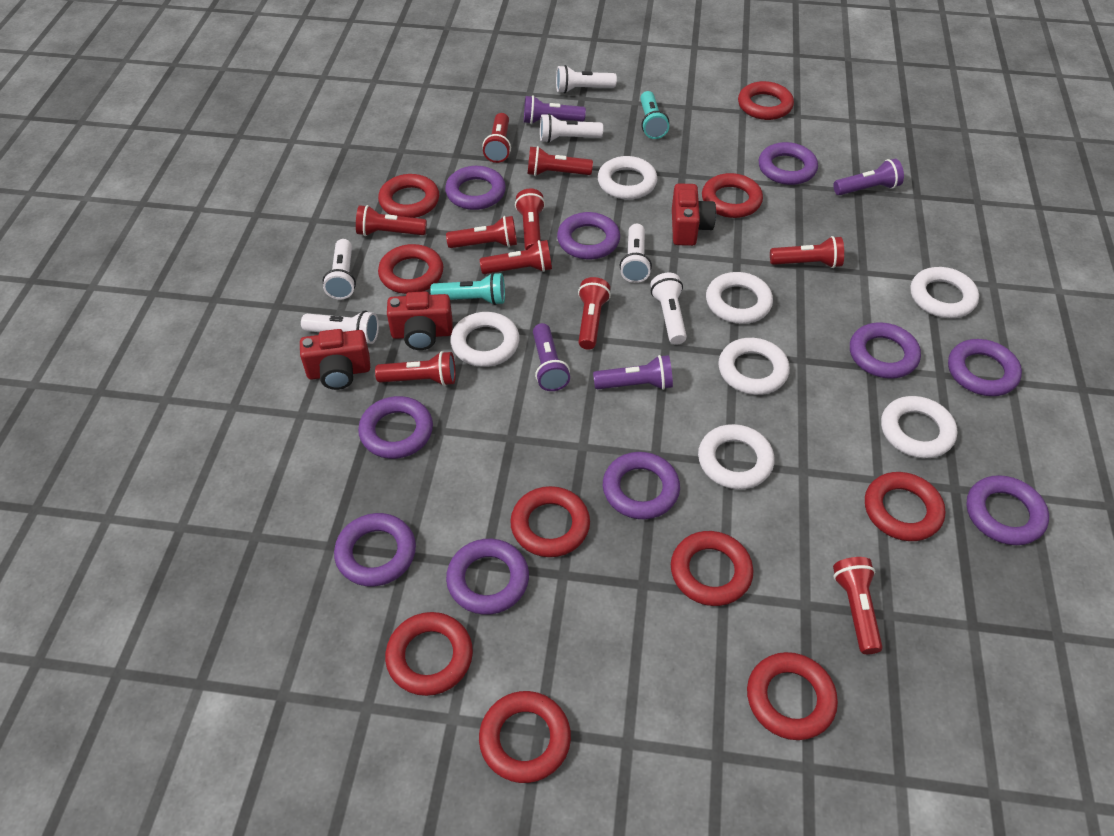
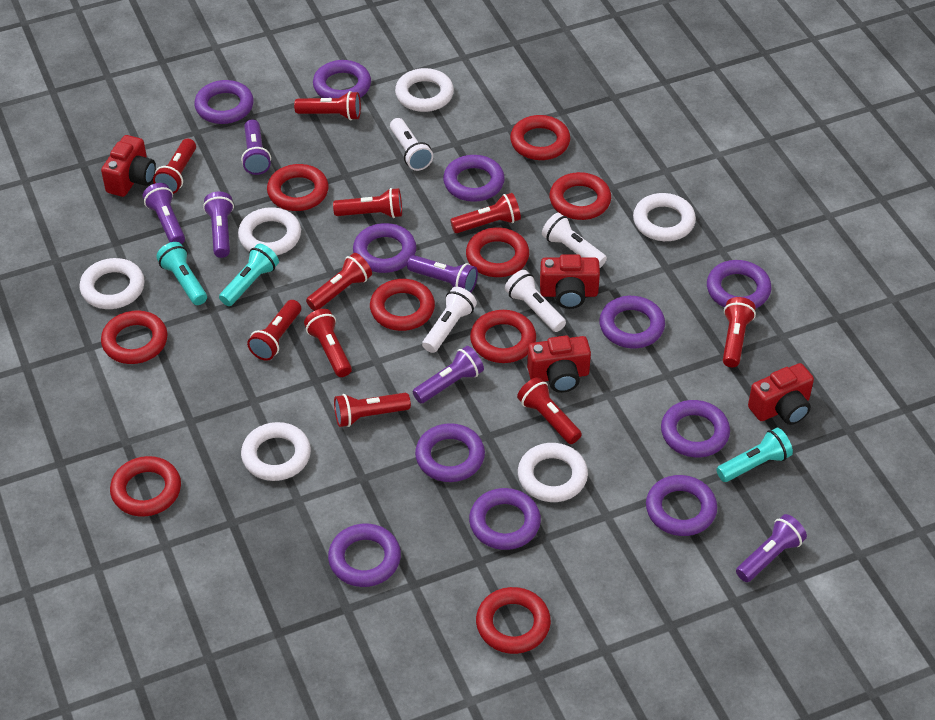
purple flashlight: 4 -> 6
purple ring: 10 -> 11
red camera: 3 -> 4
red ring: 10 -> 9
turquoise flashlight: 2 -> 3
white flashlight: 6 -> 4
white ring: 7 -> 6

